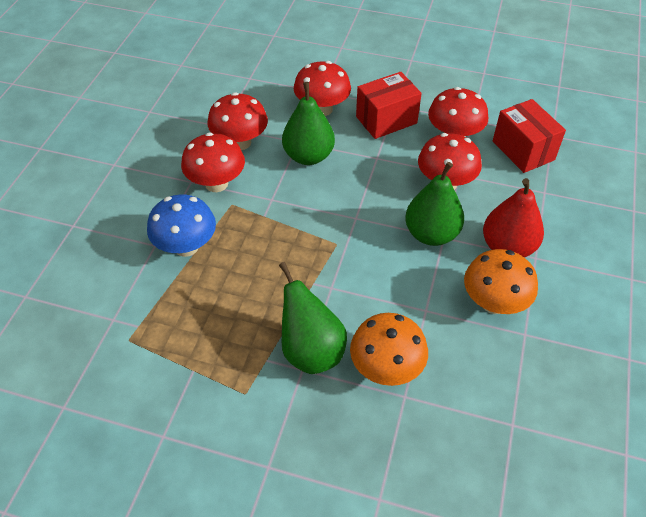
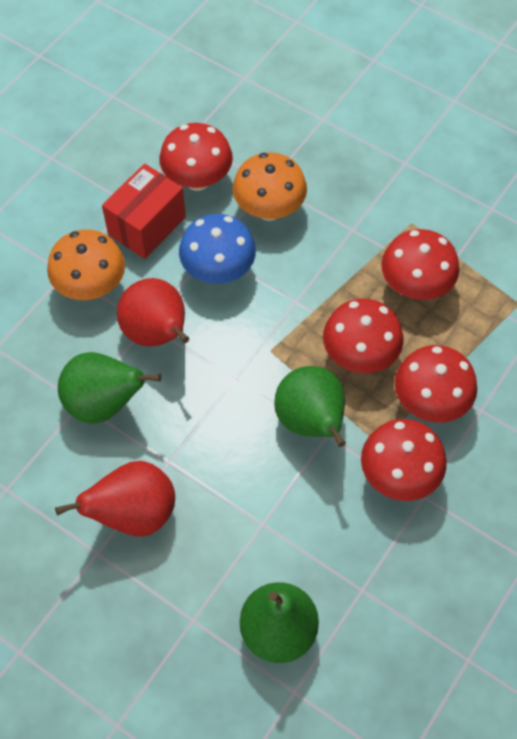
red box: 2 -> 1
red pear: 1 -> 2

